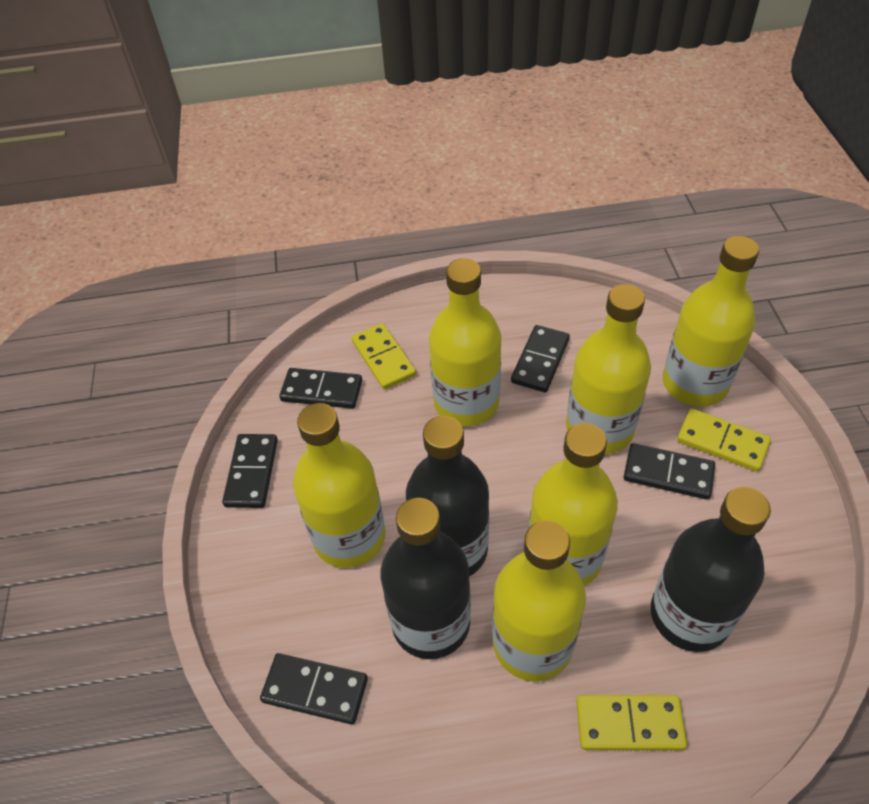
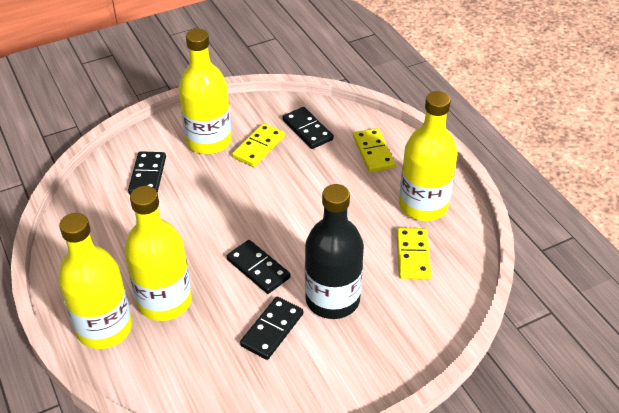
black bottle: 3 -> 1
black domino: 5 -> 4
yellow bottle: 6 -> 4

